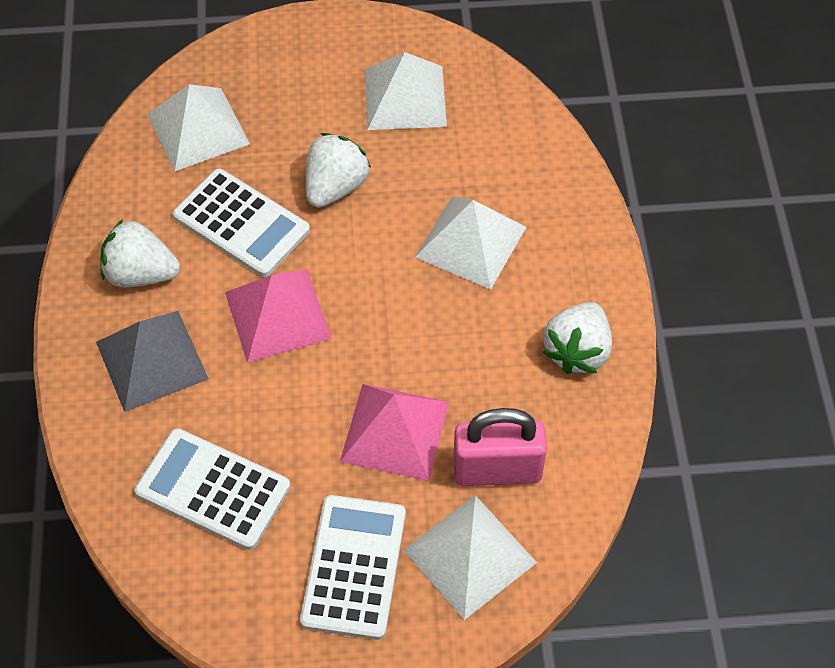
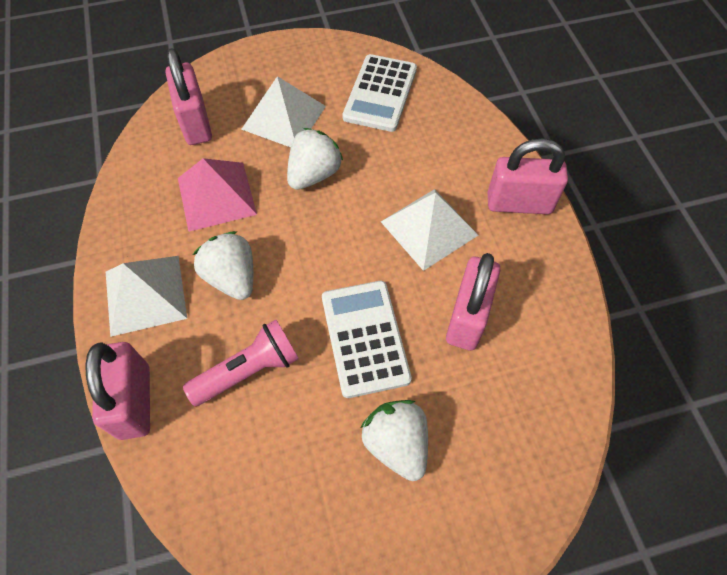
grey pyramid: 1 -> 0
pink flashlight: 0 -> 1
pink padlock: 1 -> 4
pink pyramid: 2 -> 1
white calculator: 3 -> 2
white pyramid: 4 -> 3

